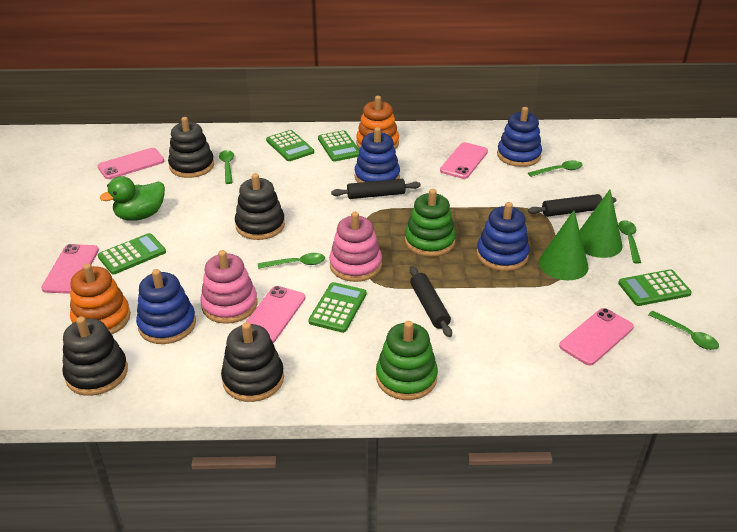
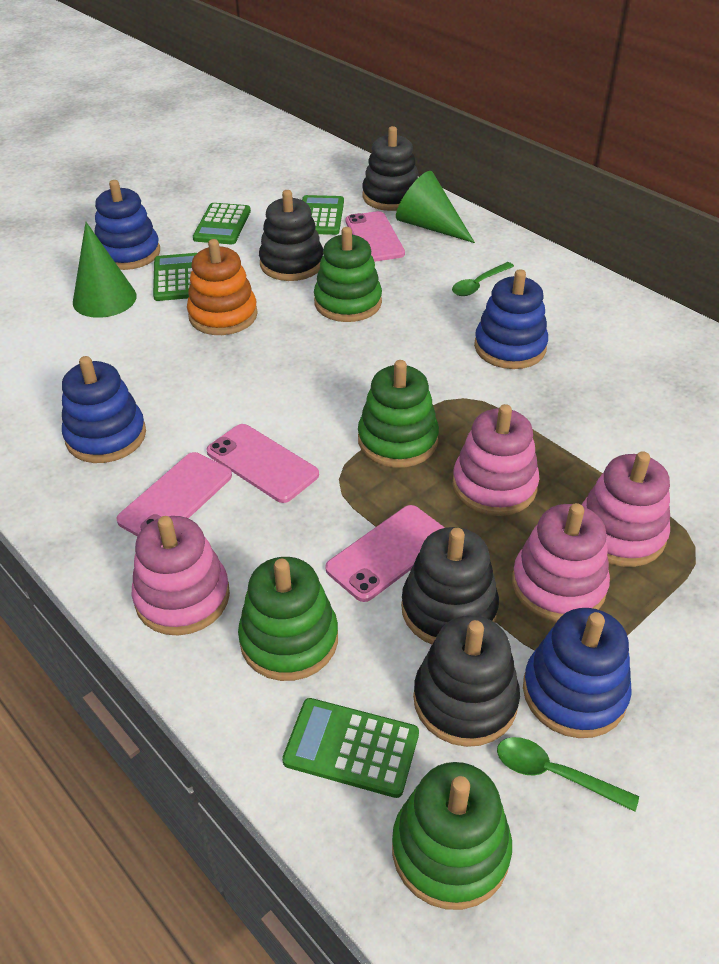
black rolling pin: 3 -> 0
green calculator: 5 -> 4
green duck: 1 -> 0
green spoon: 5 -> 2
green stacking toy: 2 -> 4
orange stacking toy: 2 -> 1
pink phone: 5 -> 4
pink stacking toy: 2 -> 4

